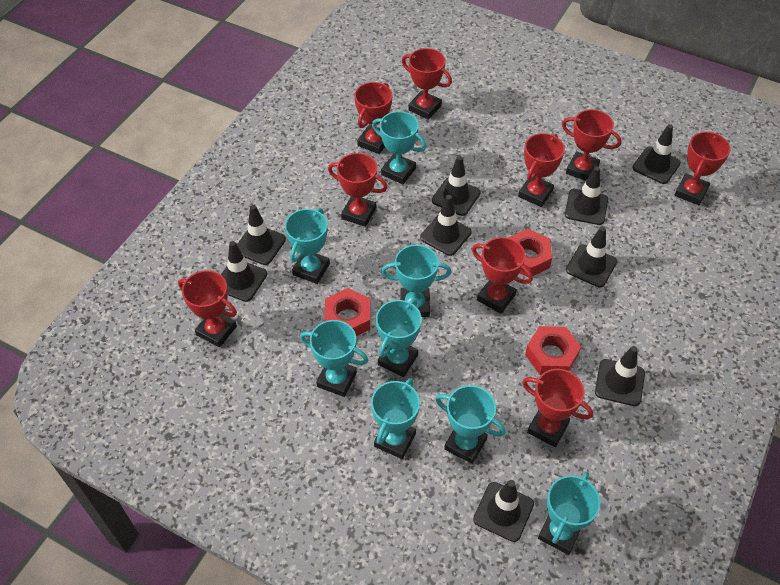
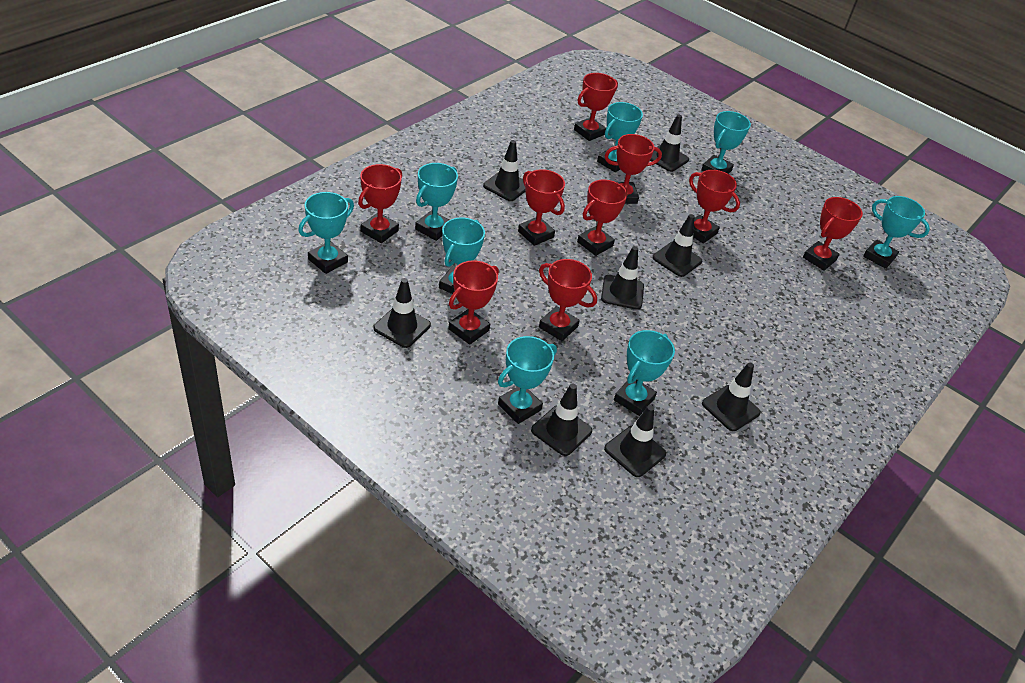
black traffic cone: 9 -> 8
red nut: 3 -> 0

